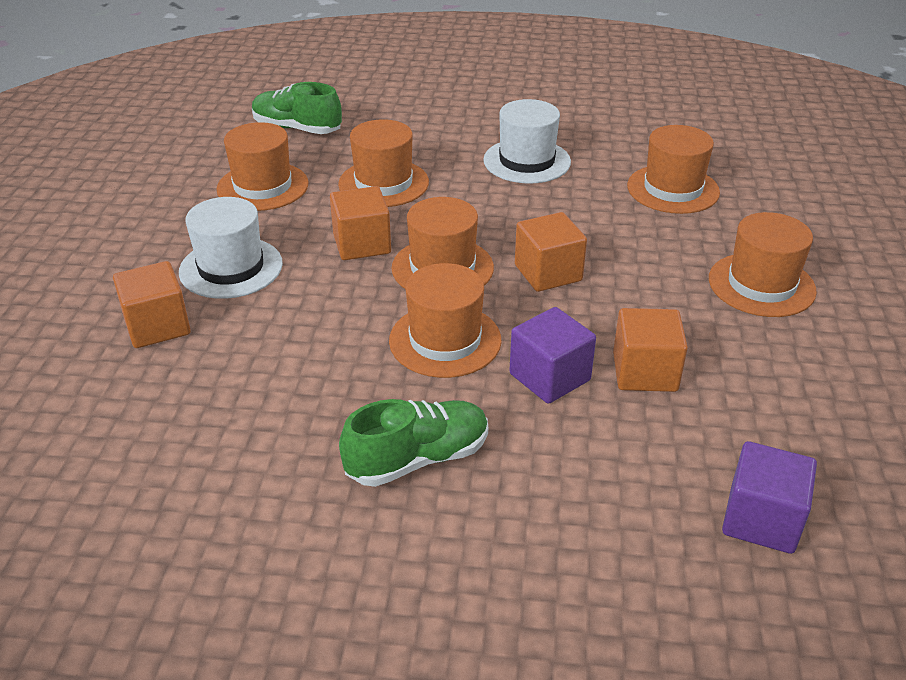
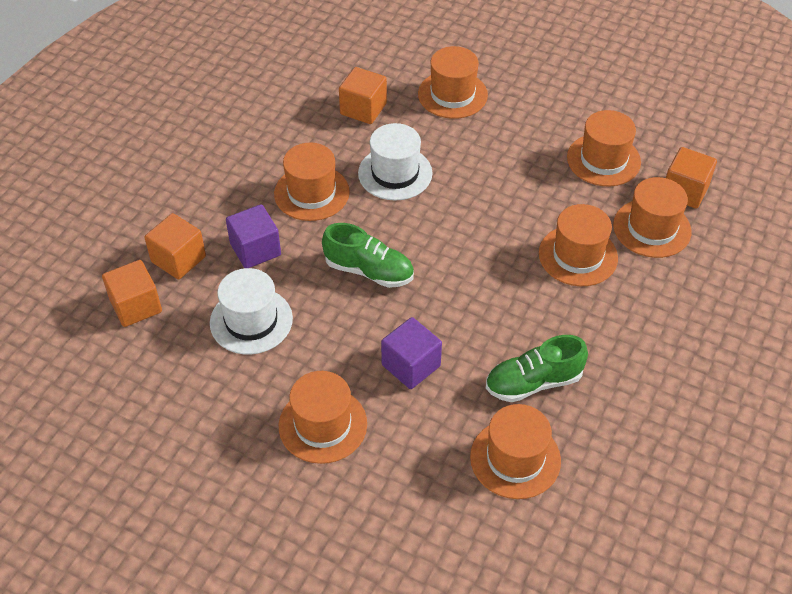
orange hat: 6 -> 7

